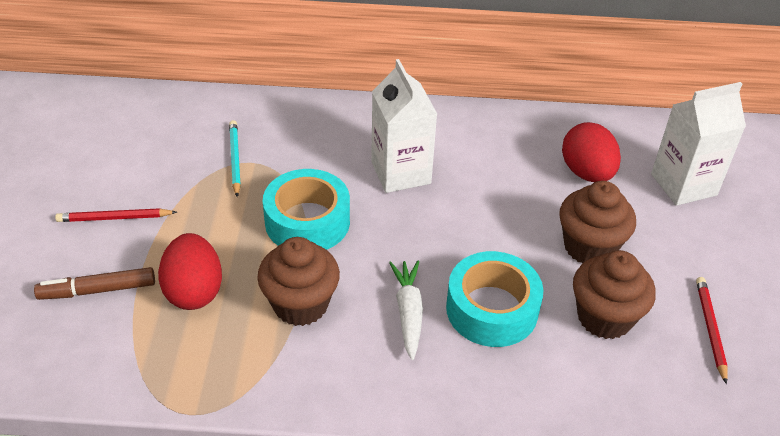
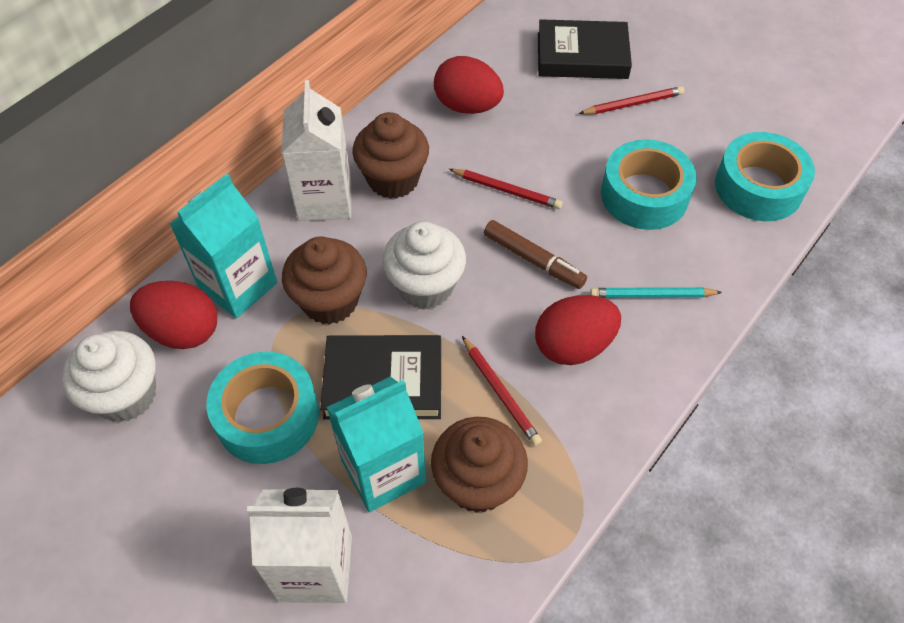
black book: 0 -> 2
red egg: 2 -> 3
red pencil: 2 -> 3
turquoise carton: 0 -> 2
turquoise tape: 2 -> 3
white carrot: 1 -> 0
white cupcake: 0 -> 2

